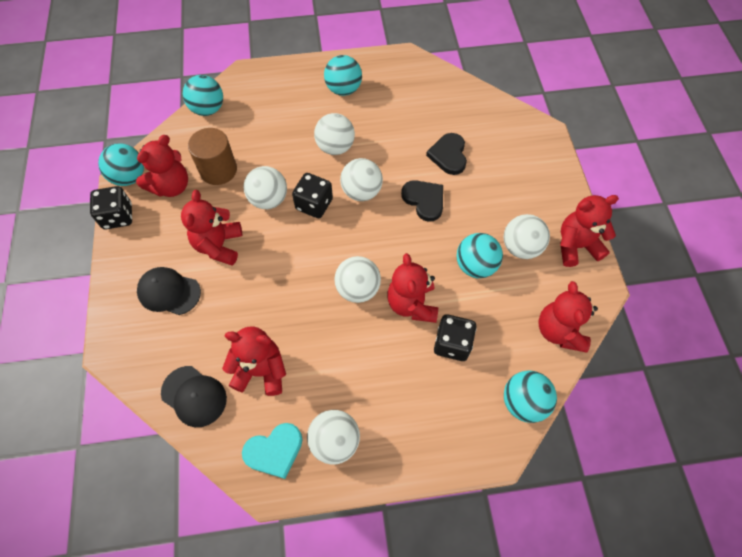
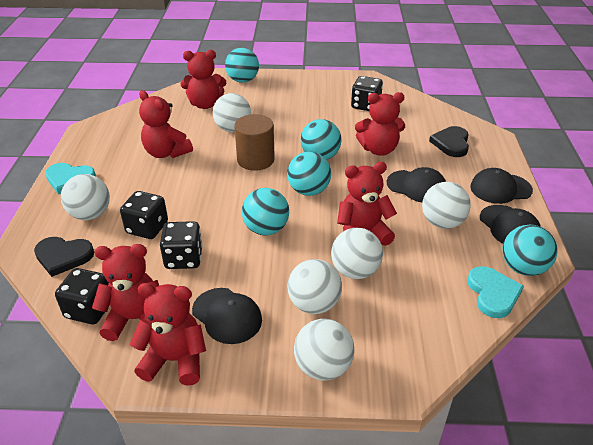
black cap: 2 -> 4
black dice: 3 -> 4
turquoise heart: 1 -> 2

